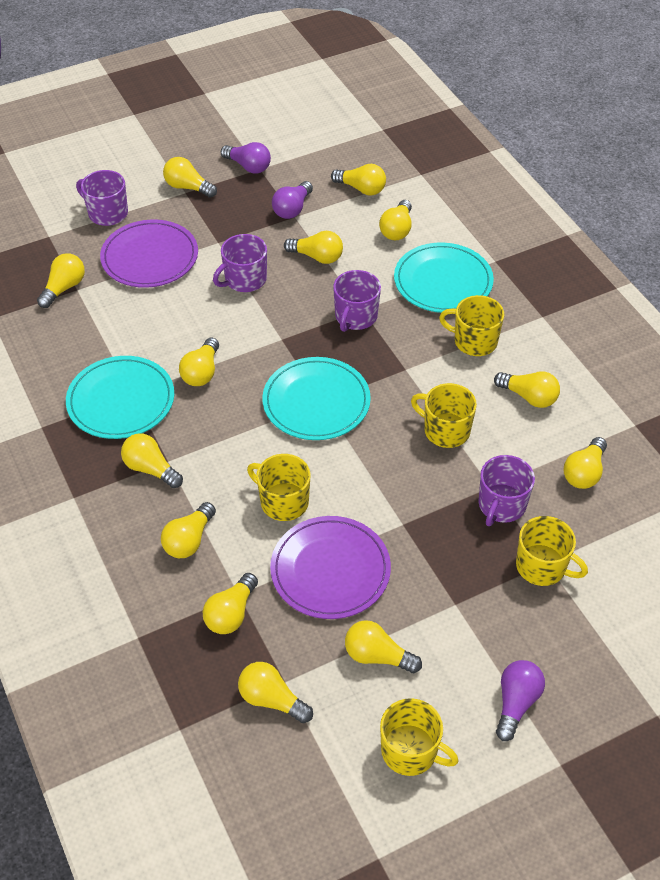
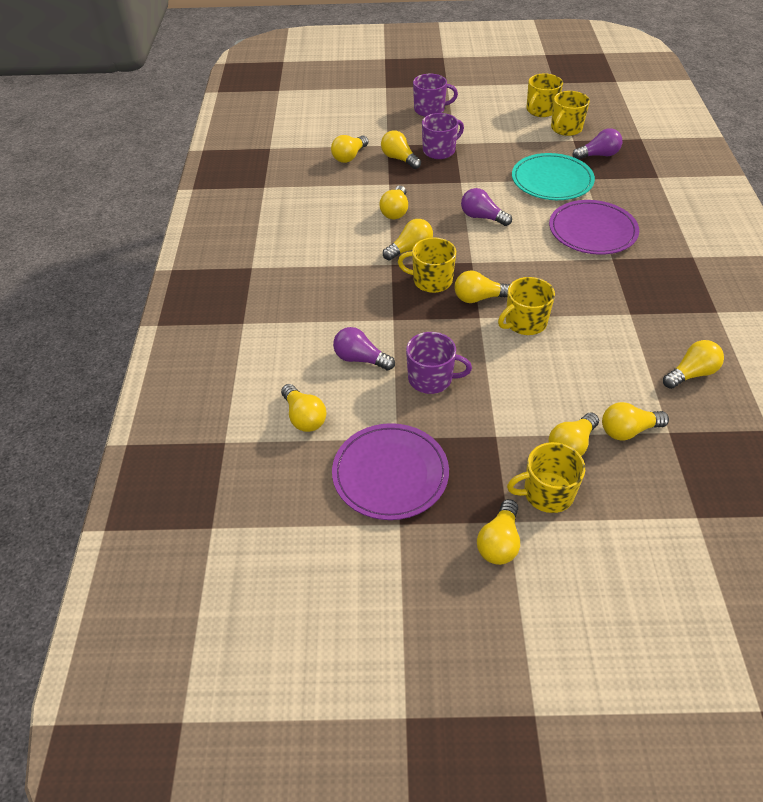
purple mug: 4 -> 3
turquoise plate: 3 -> 1
yellow light bulb: 13 -> 10

